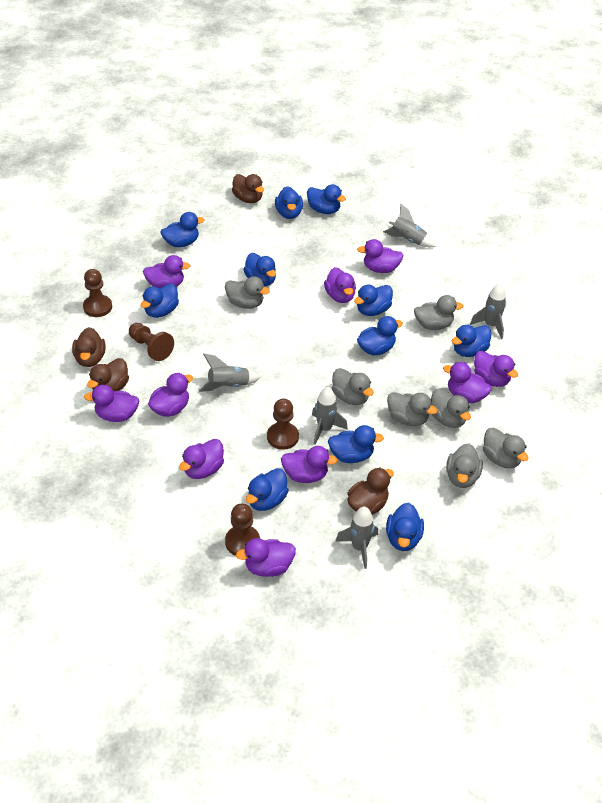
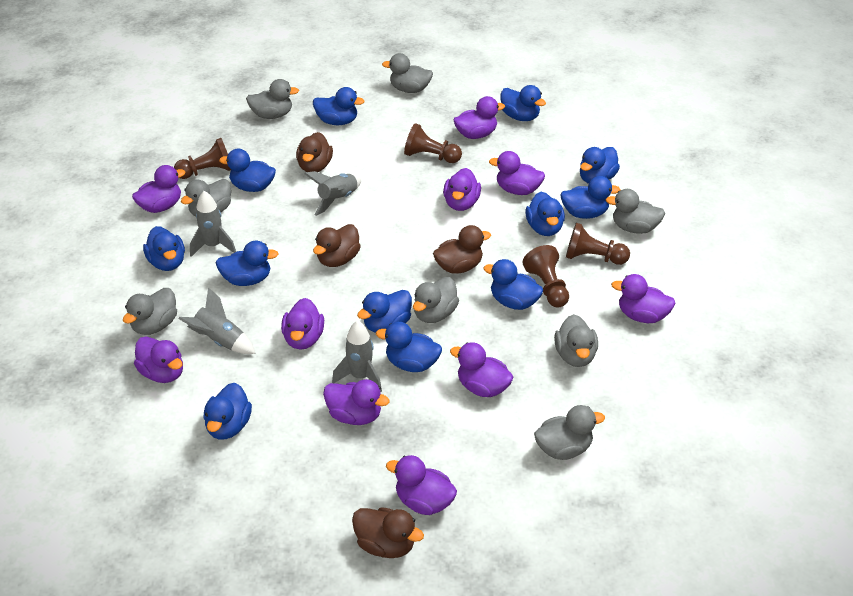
blue duck: 11 -> 12
grey duck: 7 -> 8
grey rocket: 5 -> 4

